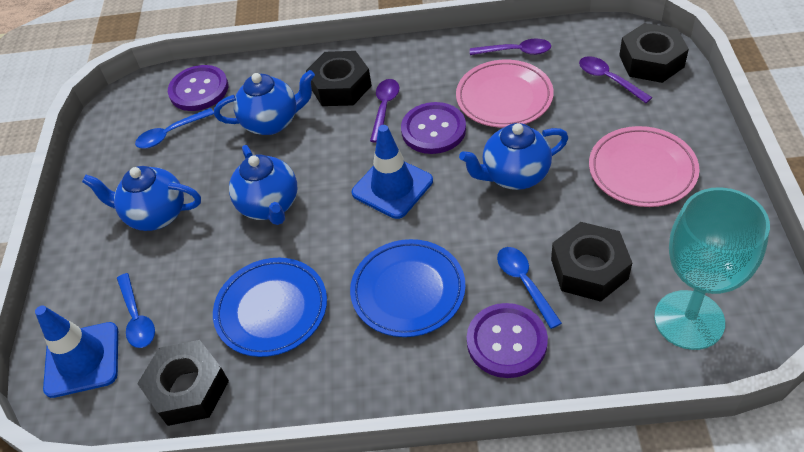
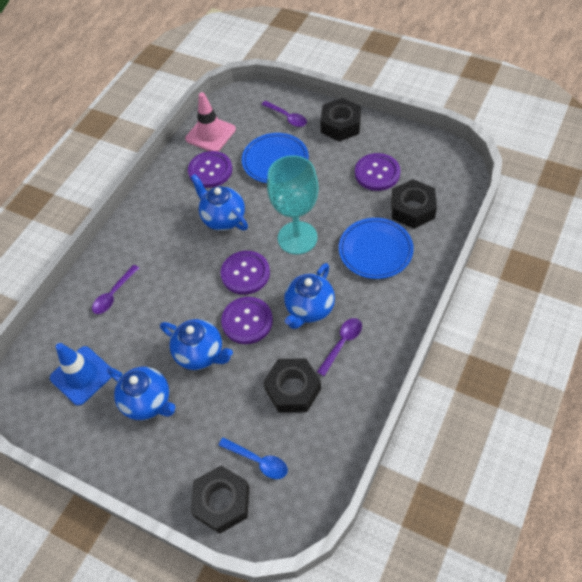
blue spoon: 3 -> 1
blue traffic cone: 2 -> 1
pink plate: 2 -> 0
pink traffic cone: 0 -> 1
purple button: 3 -> 4

